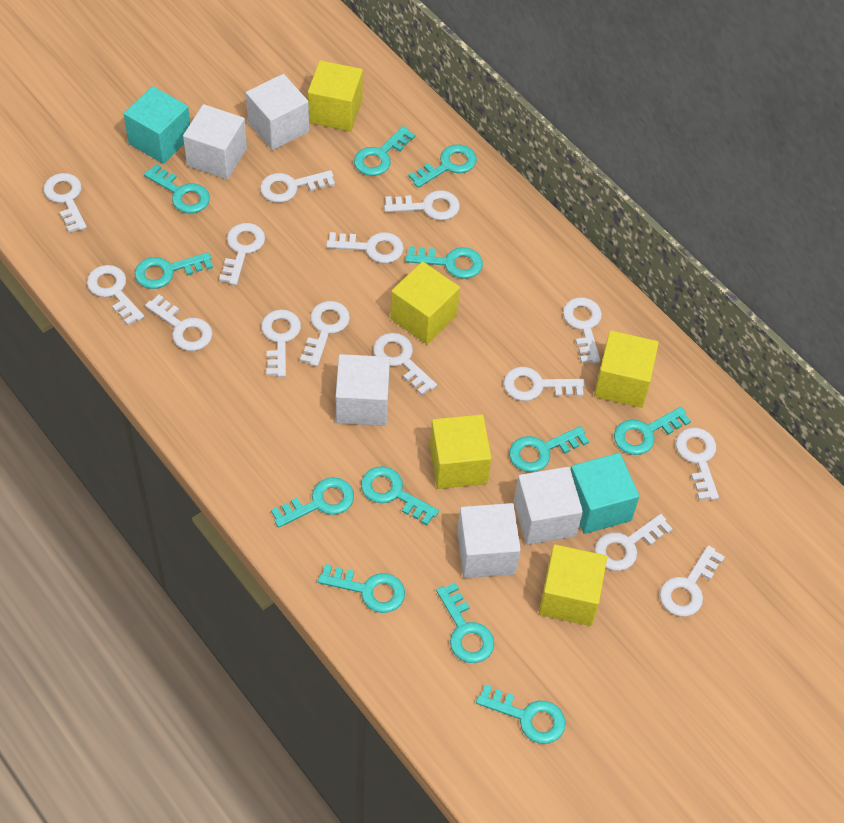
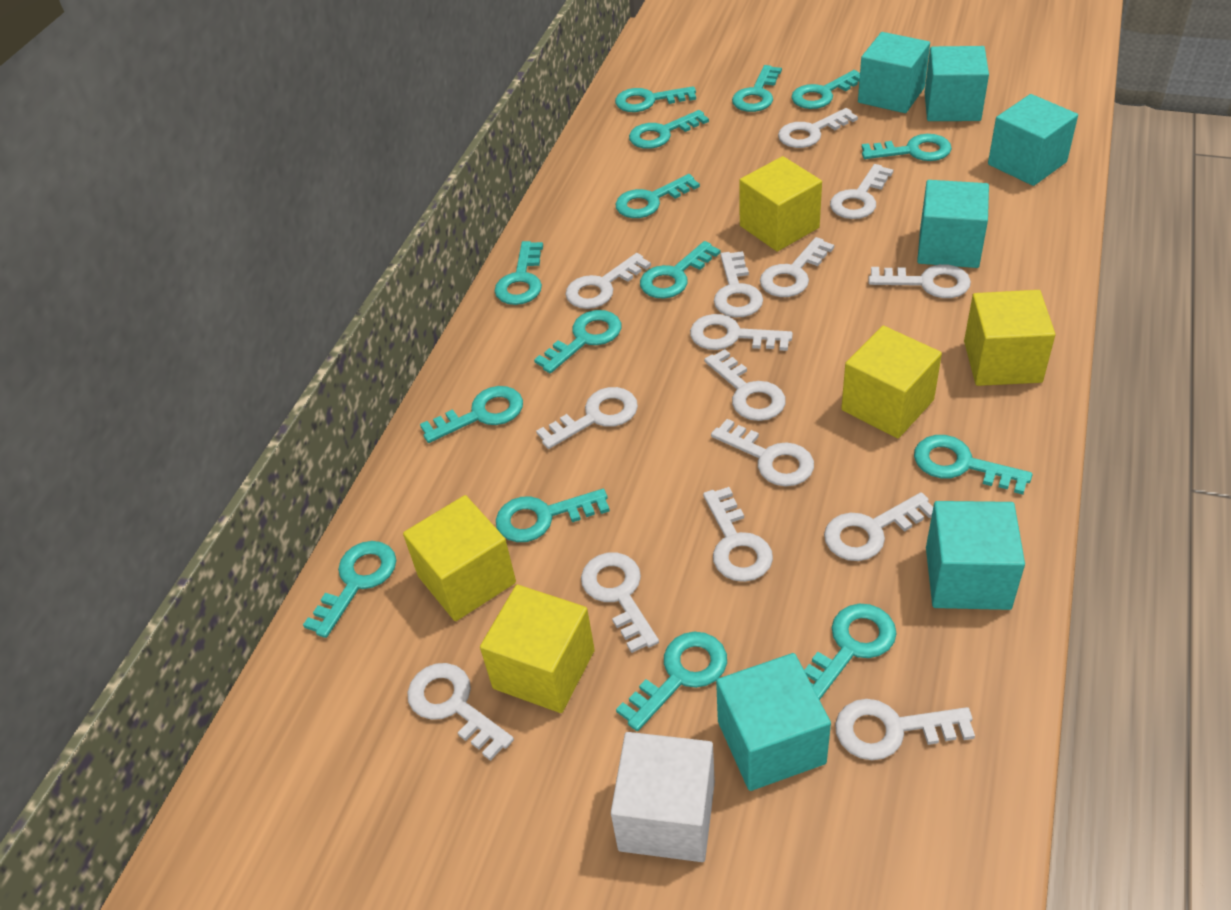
turquoise cube: 2 -> 6
turquoise key: 12 -> 15
white cube: 5 -> 1

